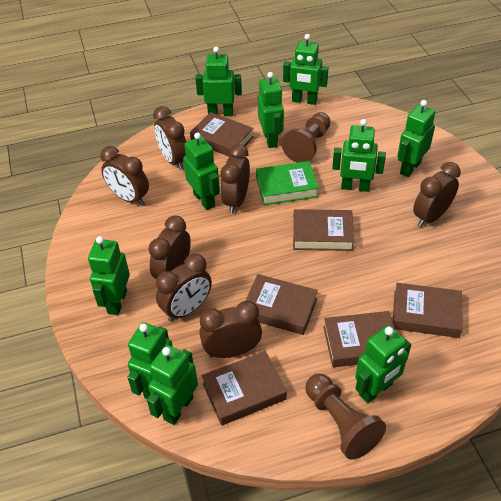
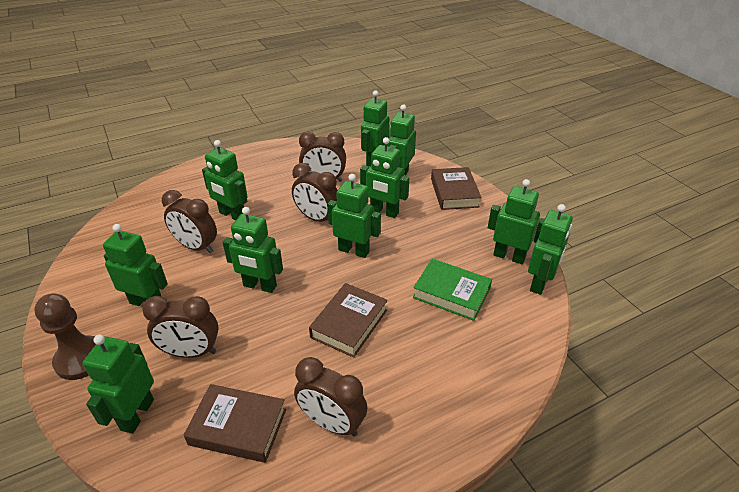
brown book: 6 -> 3
brown clock: 7 -> 5
brown pawn: 2 -> 1

